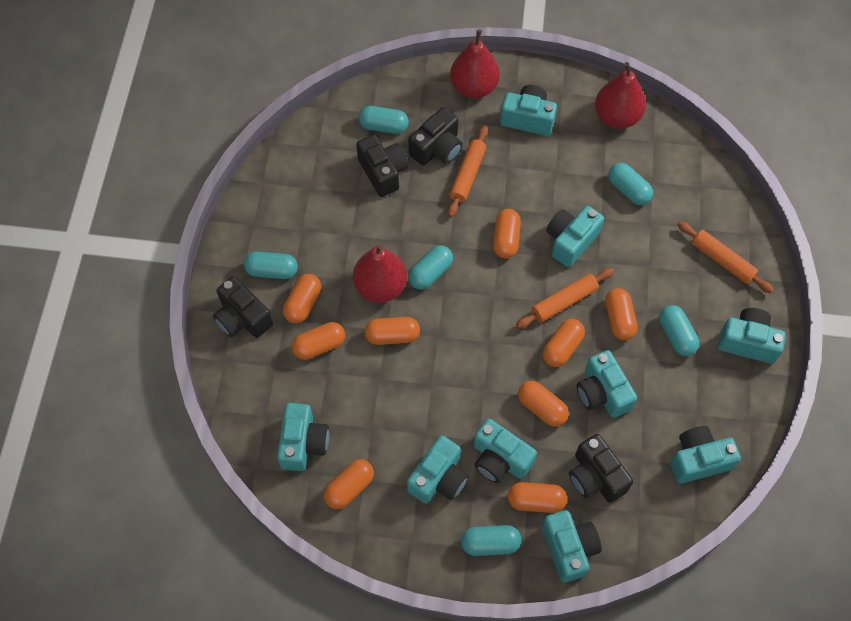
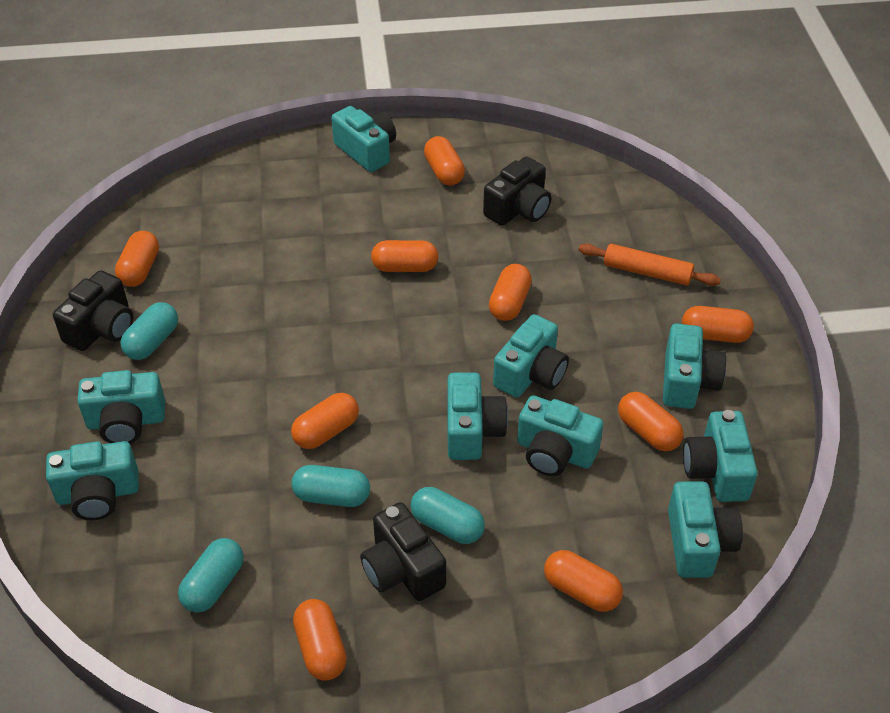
black camera: 4 -> 3
orange rolling pin: 3 -> 1
red pear: 3 -> 0
turquoise capsule: 6 -> 4

